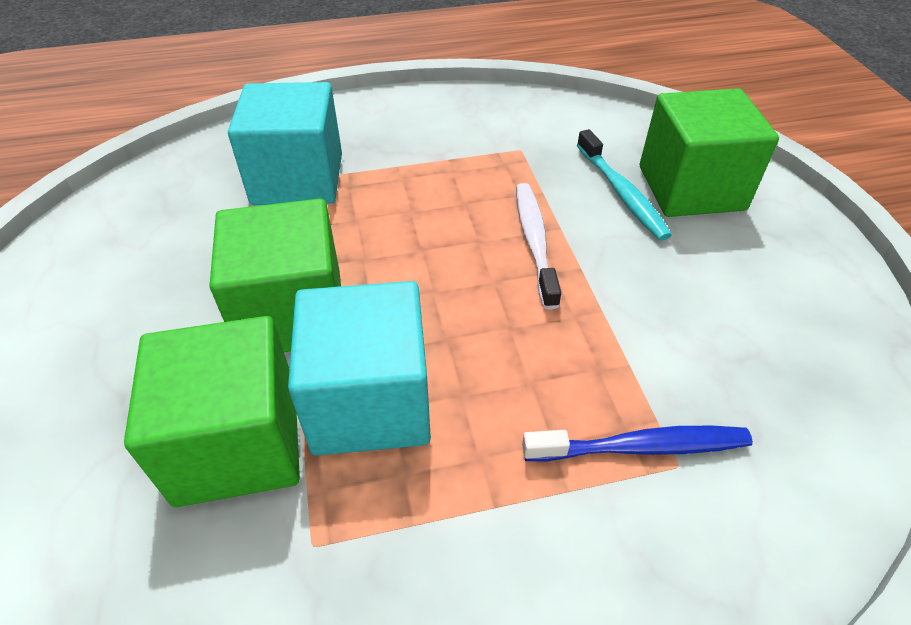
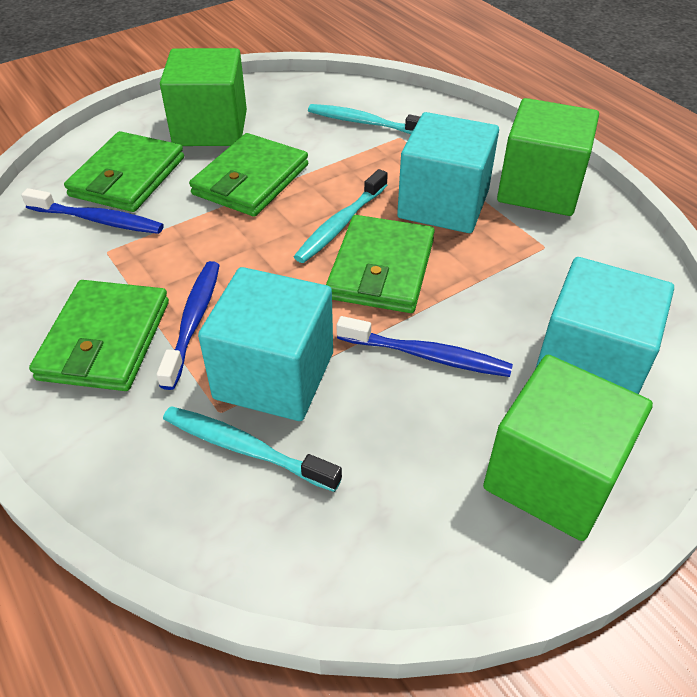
blue toothbrush: 1 -> 3
green wallet: 0 -> 4
turquoise cube: 2 -> 3
turquoise toothbrush: 1 -> 3
white toothbrush: 1 -> 0

